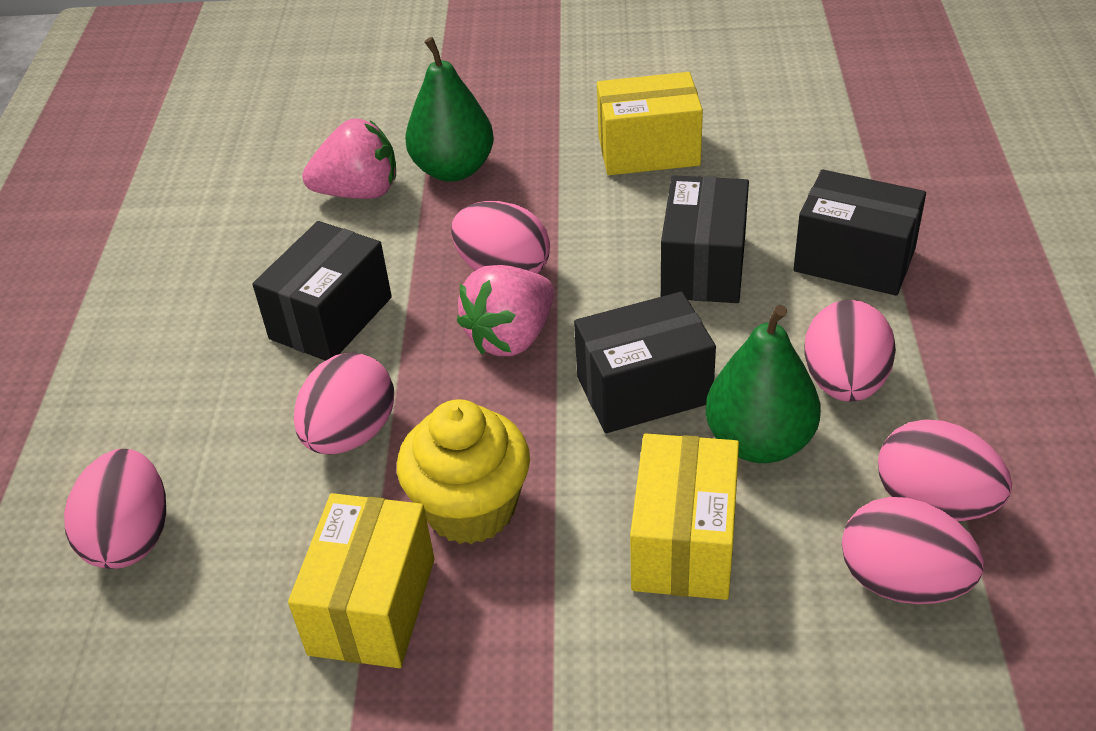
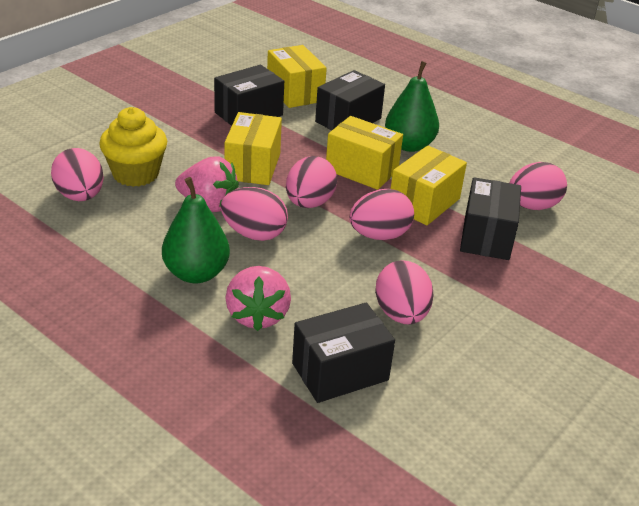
yellow box: 3 -> 4

